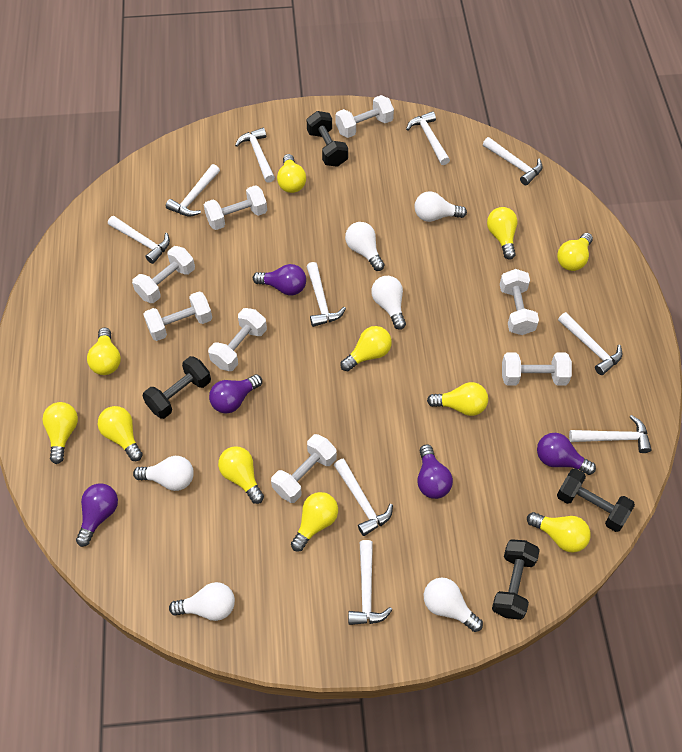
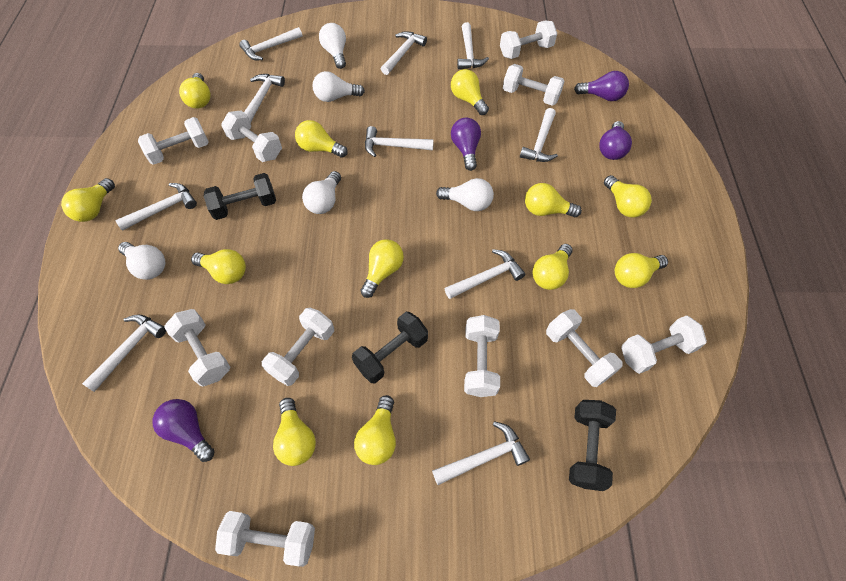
black dumbbell: 4 -> 3
purple light bulb: 5 -> 4
white dumbbell: 8 -> 10
white light bulb: 6 -> 5
yellow light bulb: 11 -> 12

